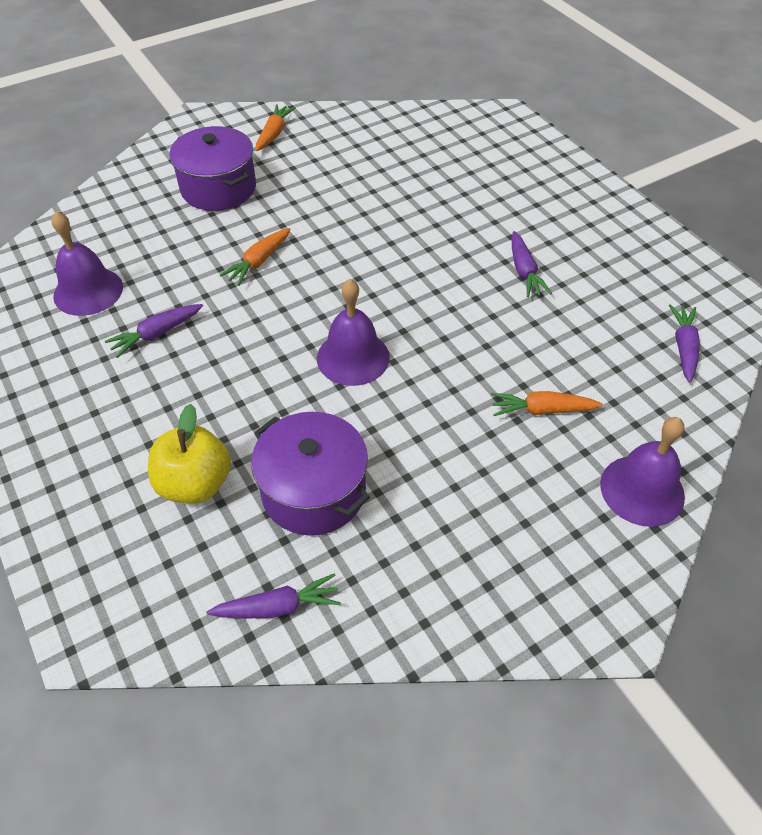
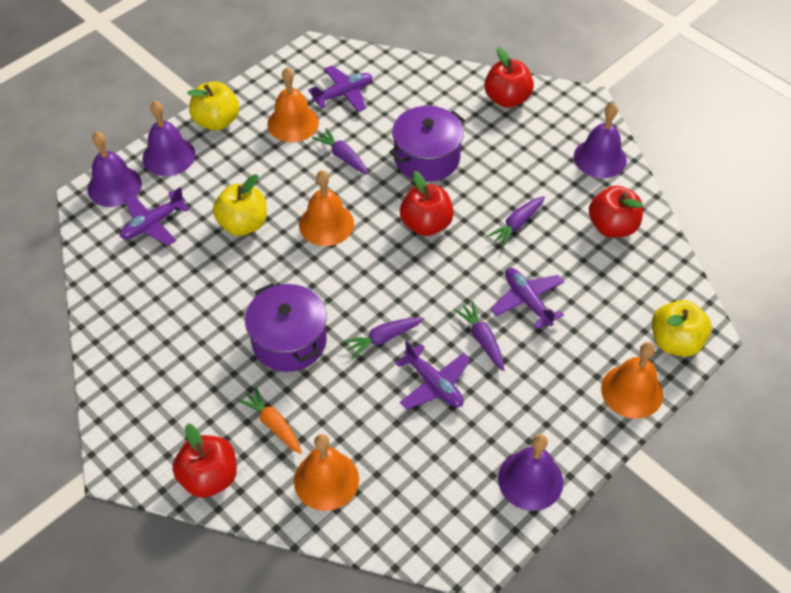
orange bell: 0 -> 4
orange carrot: 3 -> 1
purple bell: 3 -> 4
purple plane: 0 -> 4
red apple: 0 -> 4
yellow apple: 1 -> 3

